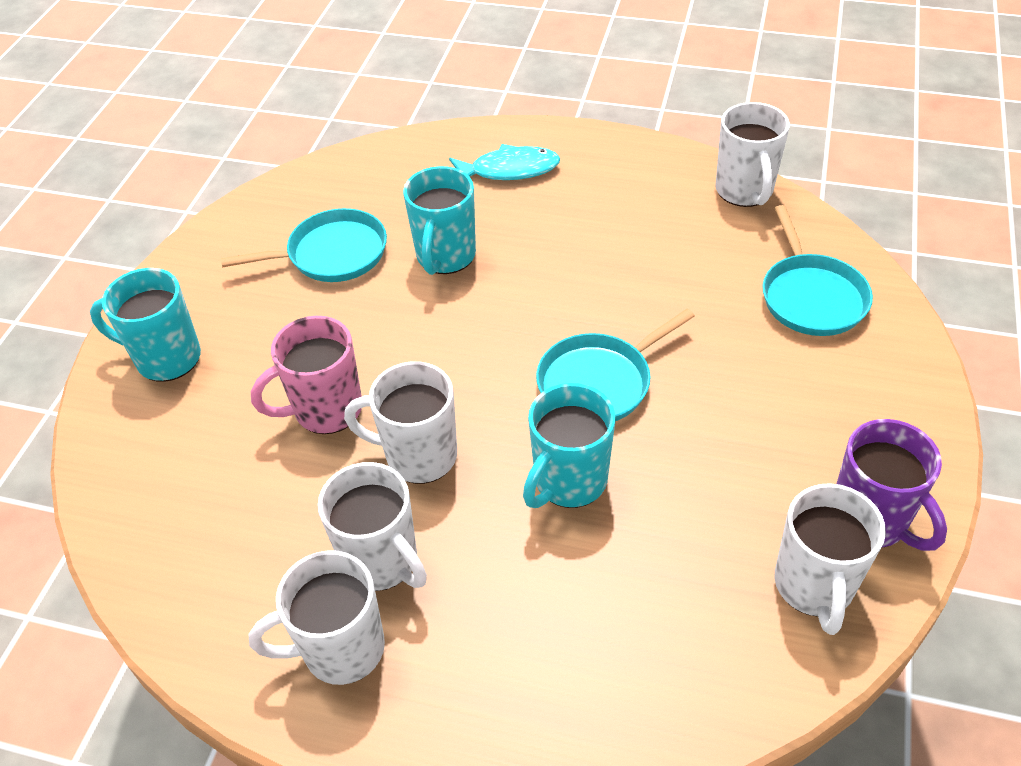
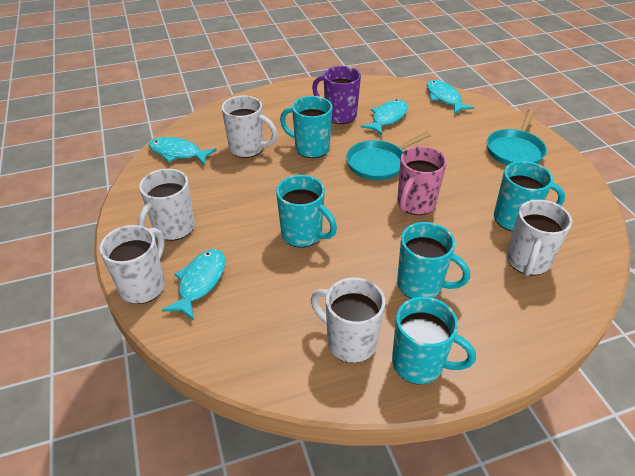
turquoise fish: 1 -> 4
turquoise mug: 3 -> 5
turquoise pan: 3 -> 2

